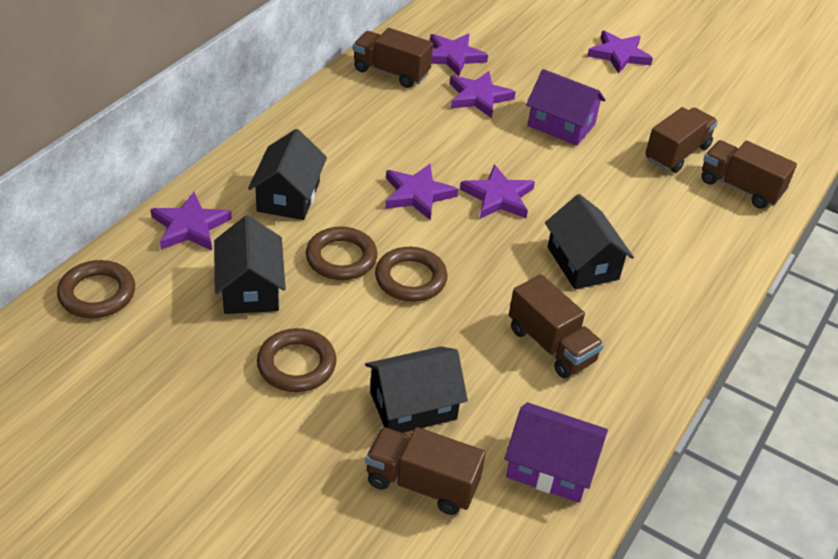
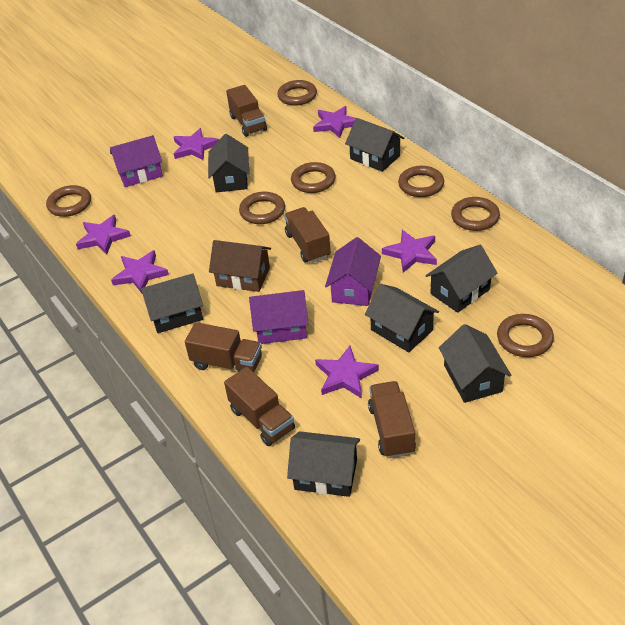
black house: 4 -> 7
brown house: 0 -> 1
brown ring: 4 -> 7
purple house: 2 -> 3

